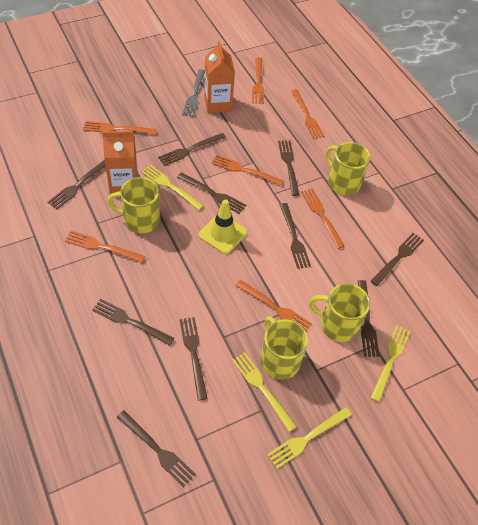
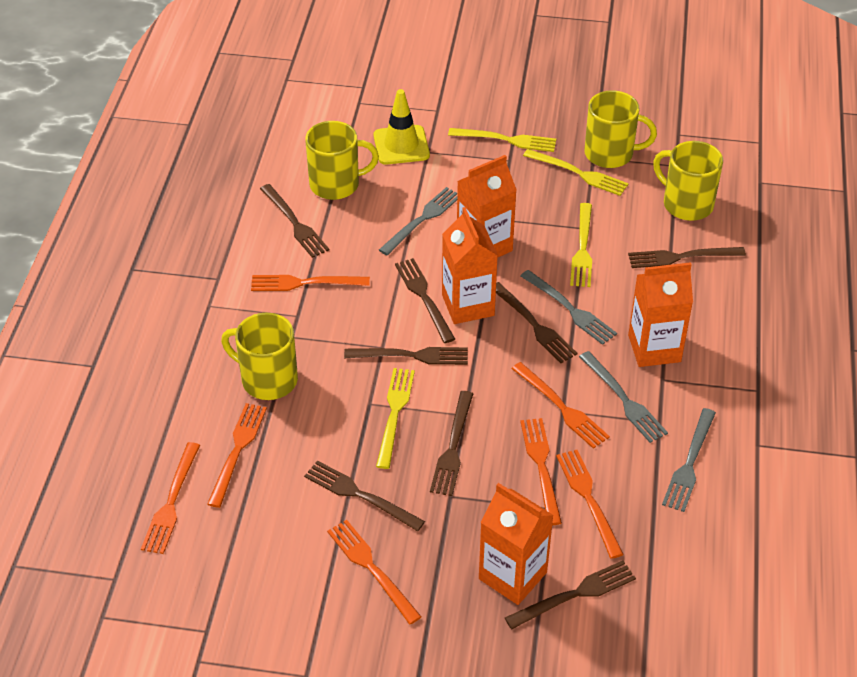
brown fork: 10 -> 8
grey fork: 1 -> 4
orange carton: 2 -> 4

